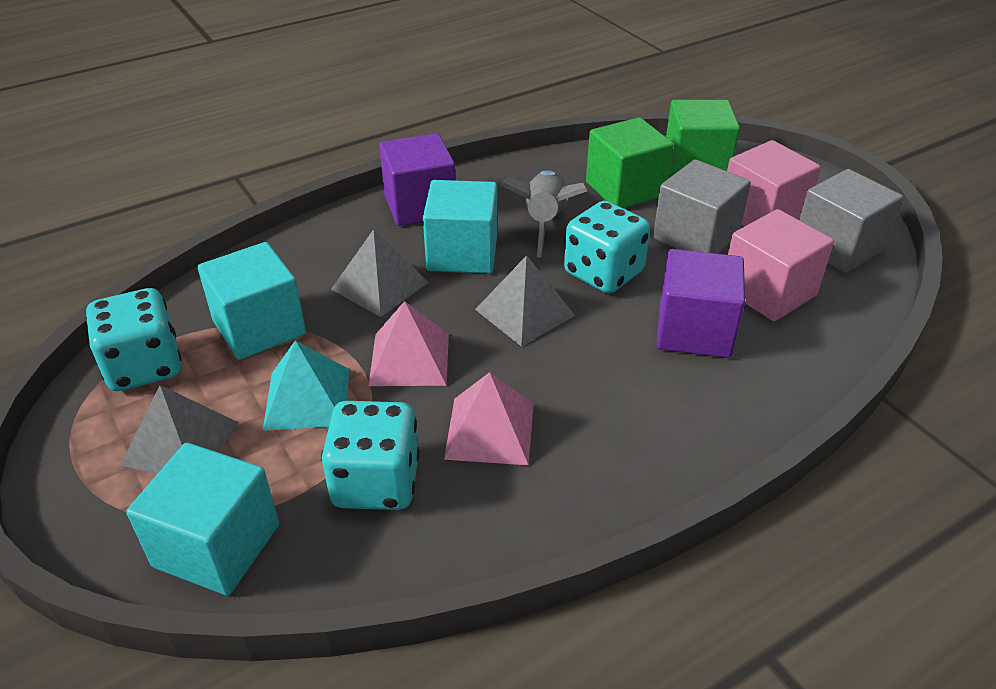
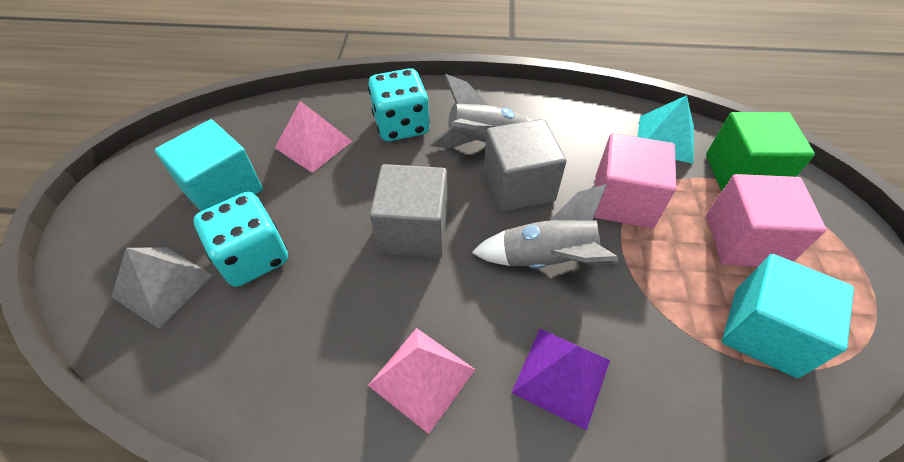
green cube: 2 -> 1
grey pyramid: 3 -> 1
grey rocket: 1 -> 2
purple cube: 2 -> 0
purple pyramid: 0 -> 1
turquoise cube: 3 -> 2
turquoise dice: 3 -> 2

